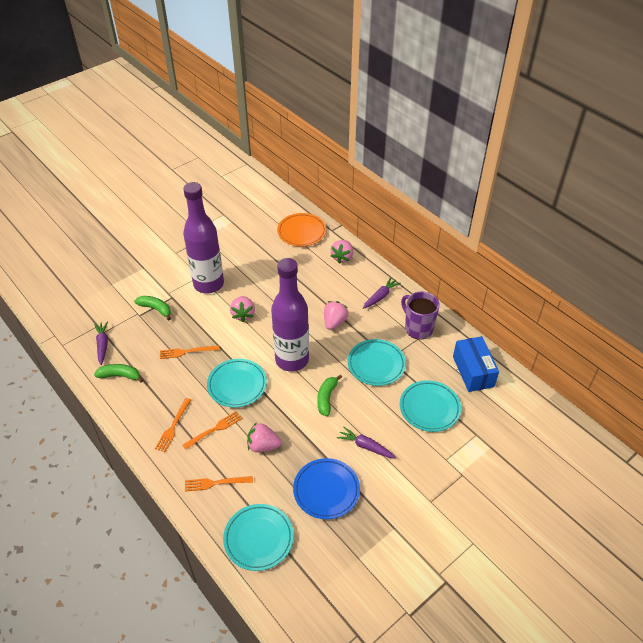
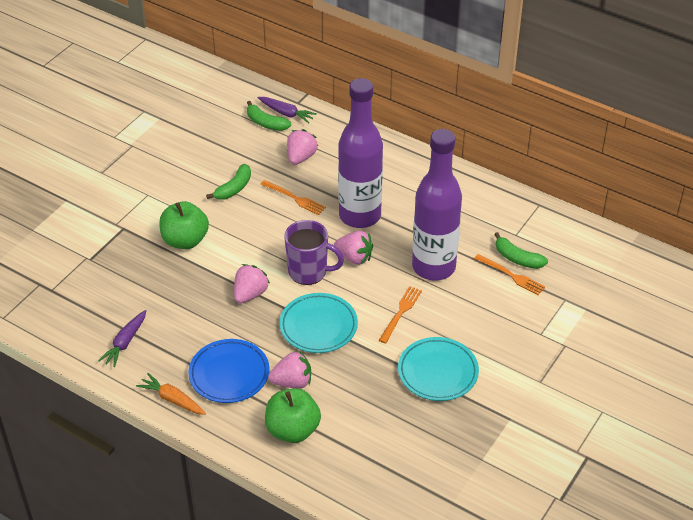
blue box: 1 -> 0
green apple: 0 -> 2
orange carrot: 0 -> 1
orange fork: 4 -> 3
orange plate: 1 -> 0
purple carrot: 3 -> 2
turquoise plate: 4 -> 2

